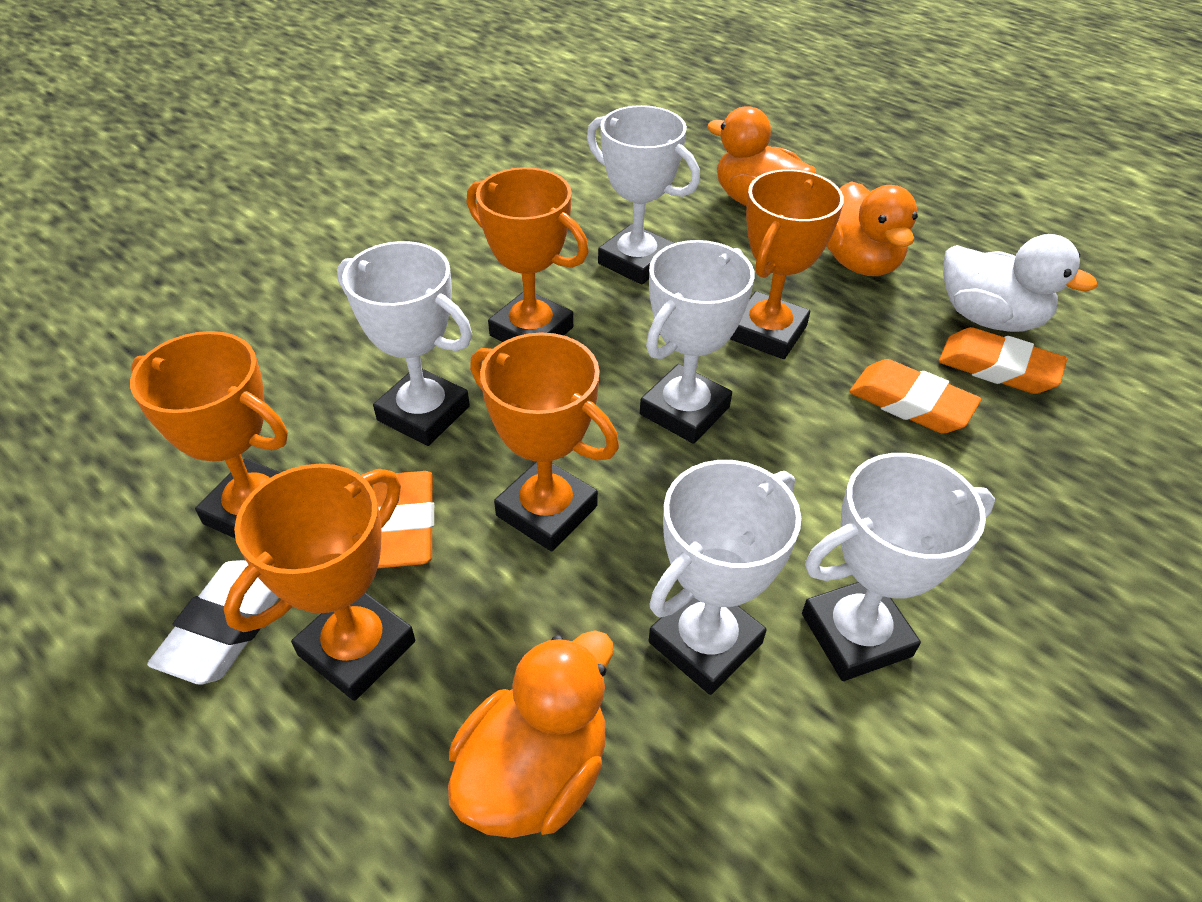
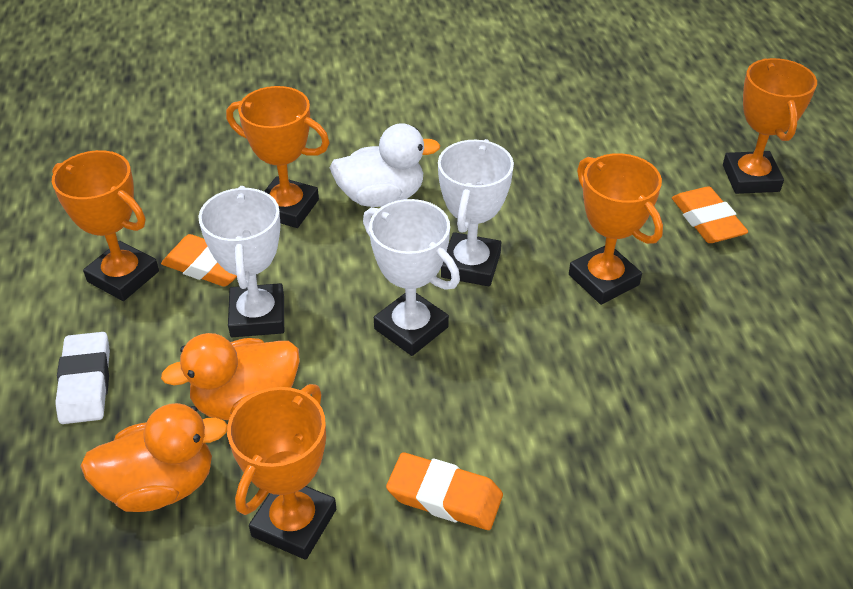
orange duck: 3 -> 2
white trophy: 5 -> 3

